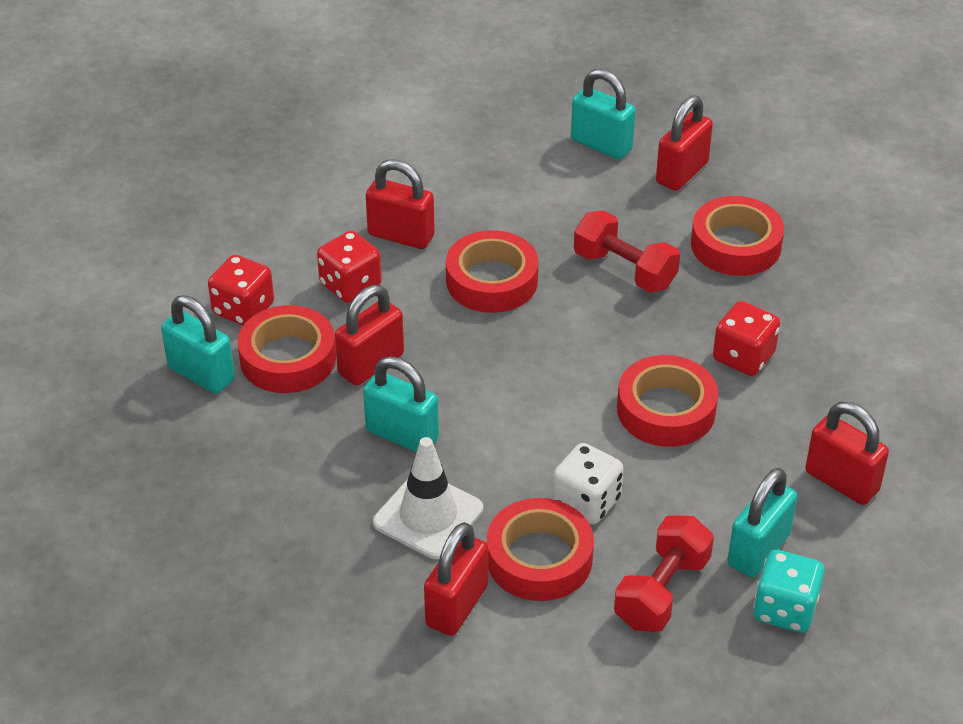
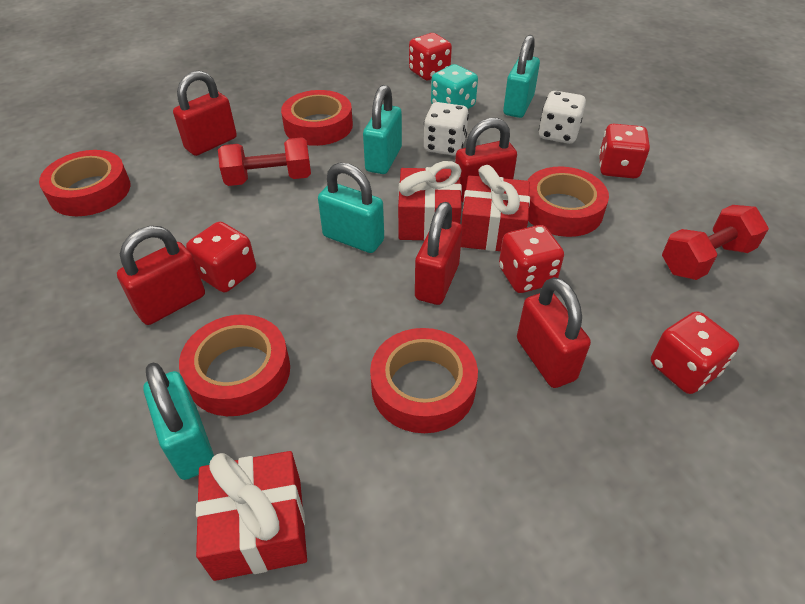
red dice: 3 -> 5
red gift: 0 -> 3
white dice: 1 -> 2
white traffic cone: 1 -> 0

